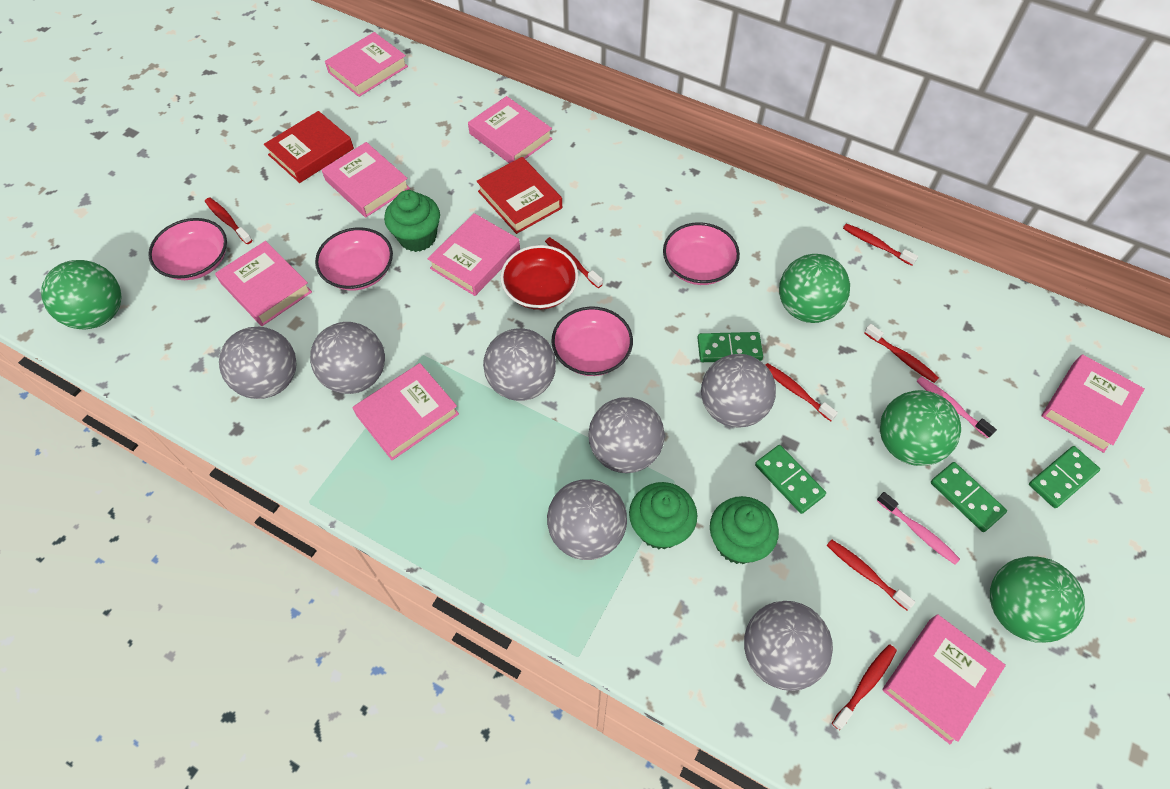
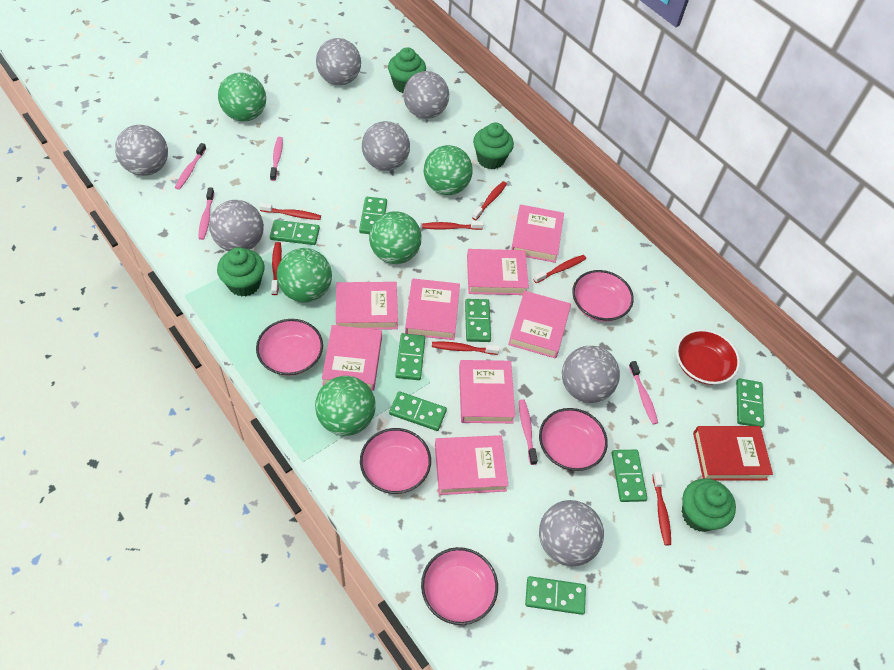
green ball: 4 -> 5
green cupcake: 3 -> 4
green domino: 4 -> 8
pink bowl: 4 -> 5
pink toothbrush: 2 -> 5
red book: 2 -> 1

